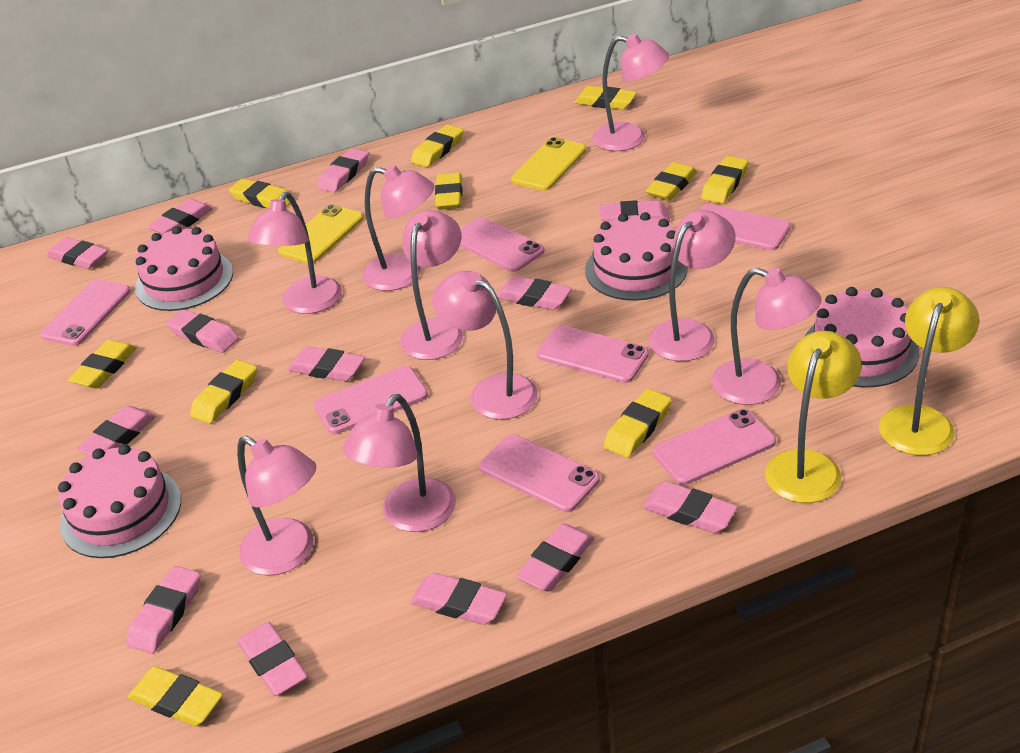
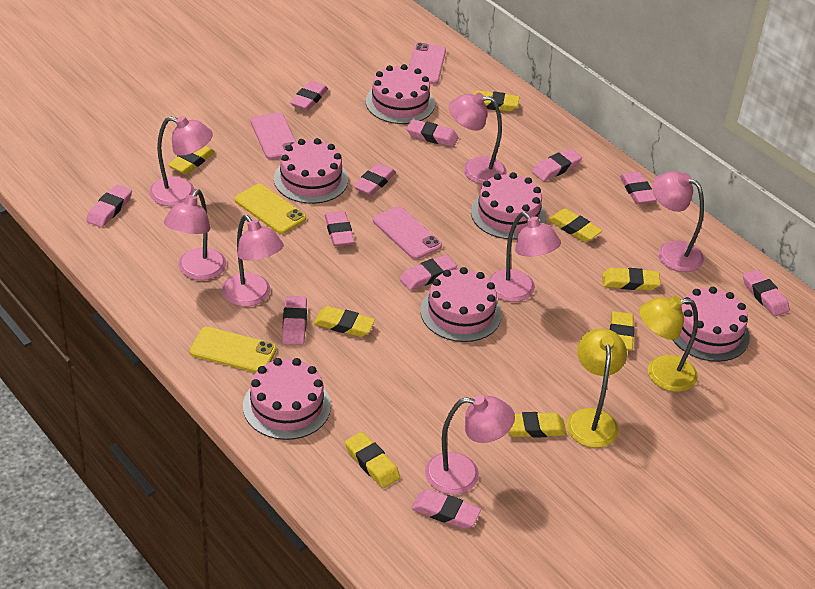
pink cake: 4 -> 6
pink eraser: 13 -> 11
pink lamp: 9 -> 7
pink phone: 7 -> 3
yellow eraser: 10 -> 8

